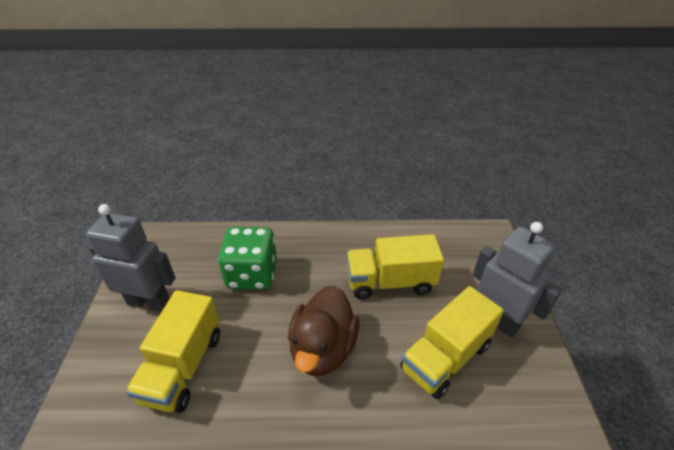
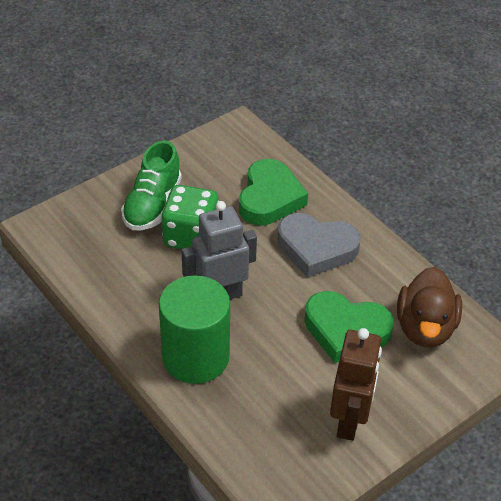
brown robot: 0 -> 1
green cylinder: 0 -> 1
green heart: 0 -> 2
green shoe: 0 -> 1
grey heart: 0 -> 1
grey robot: 2 -> 1
yellow truck: 3 -> 0

